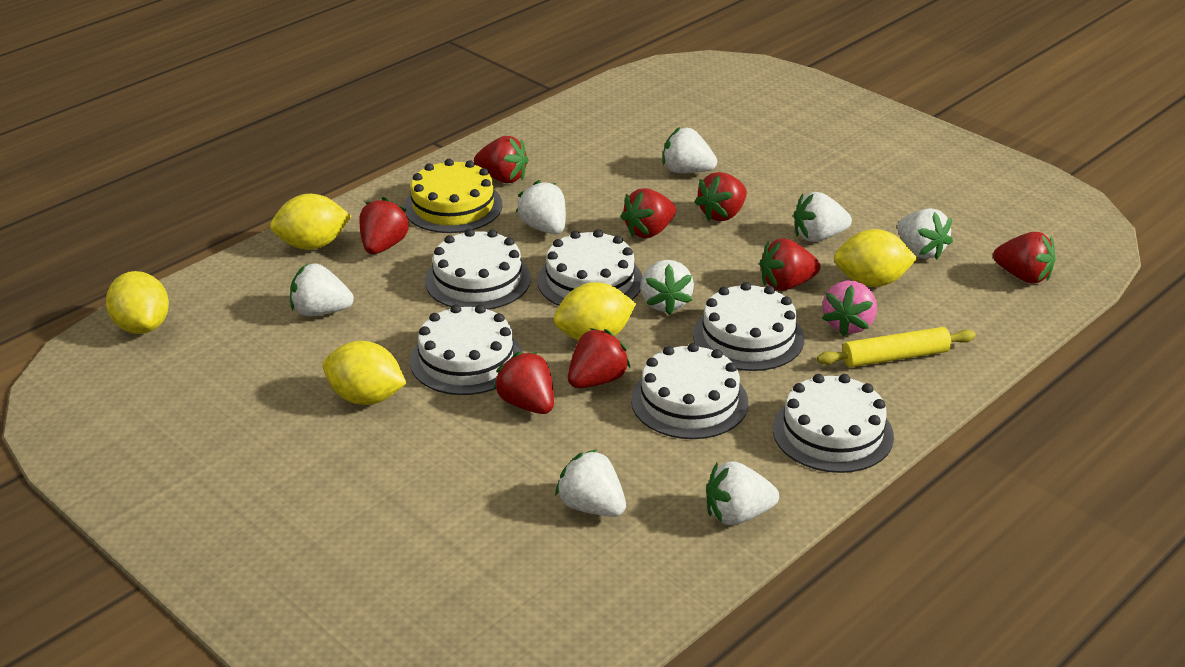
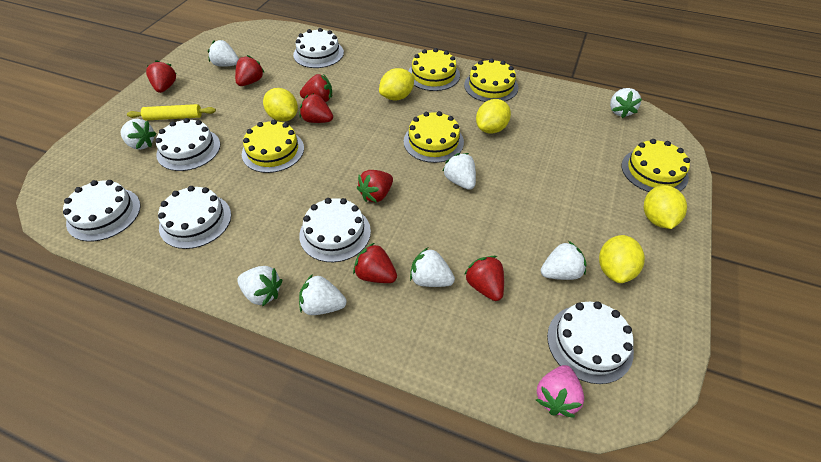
red strawberry: 8 -> 7
yellow cake: 1 -> 5

